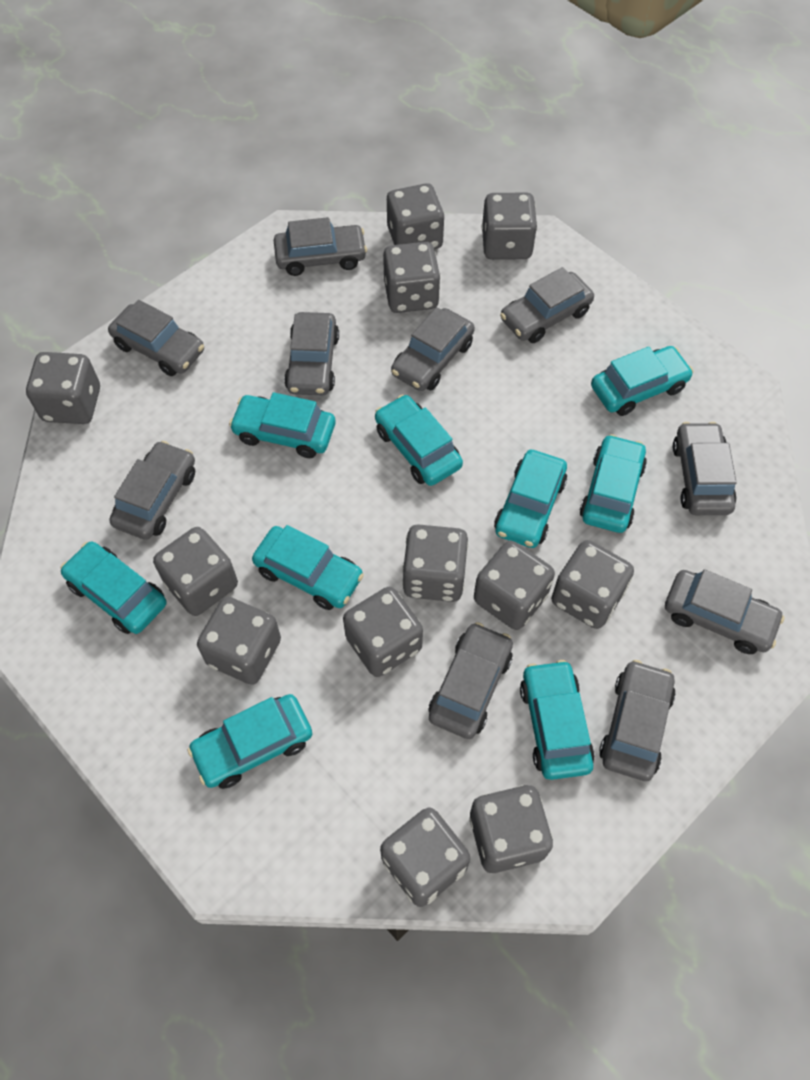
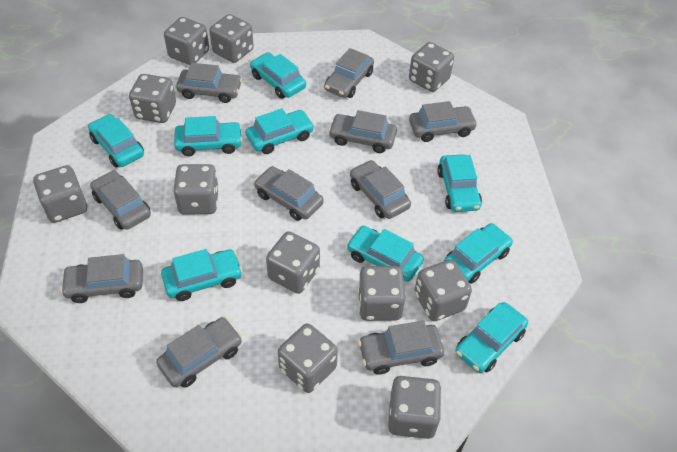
grey dice: 12 -> 11

